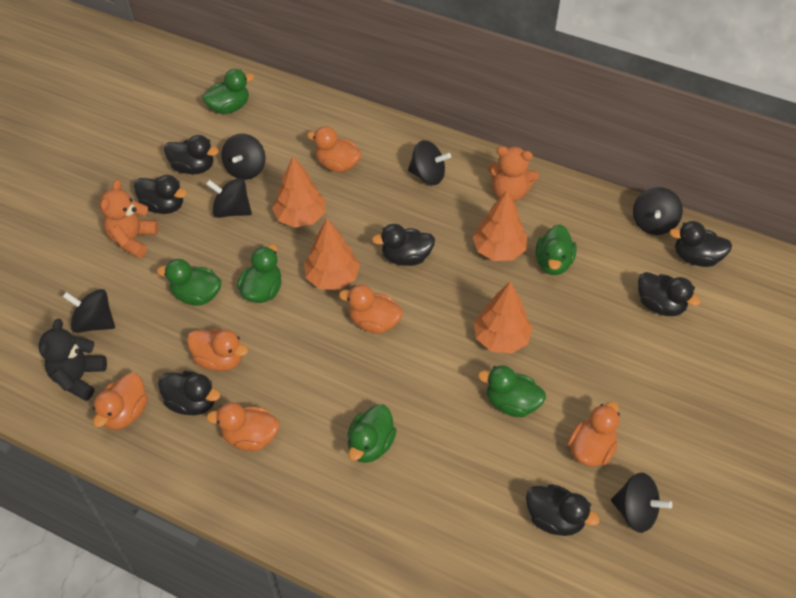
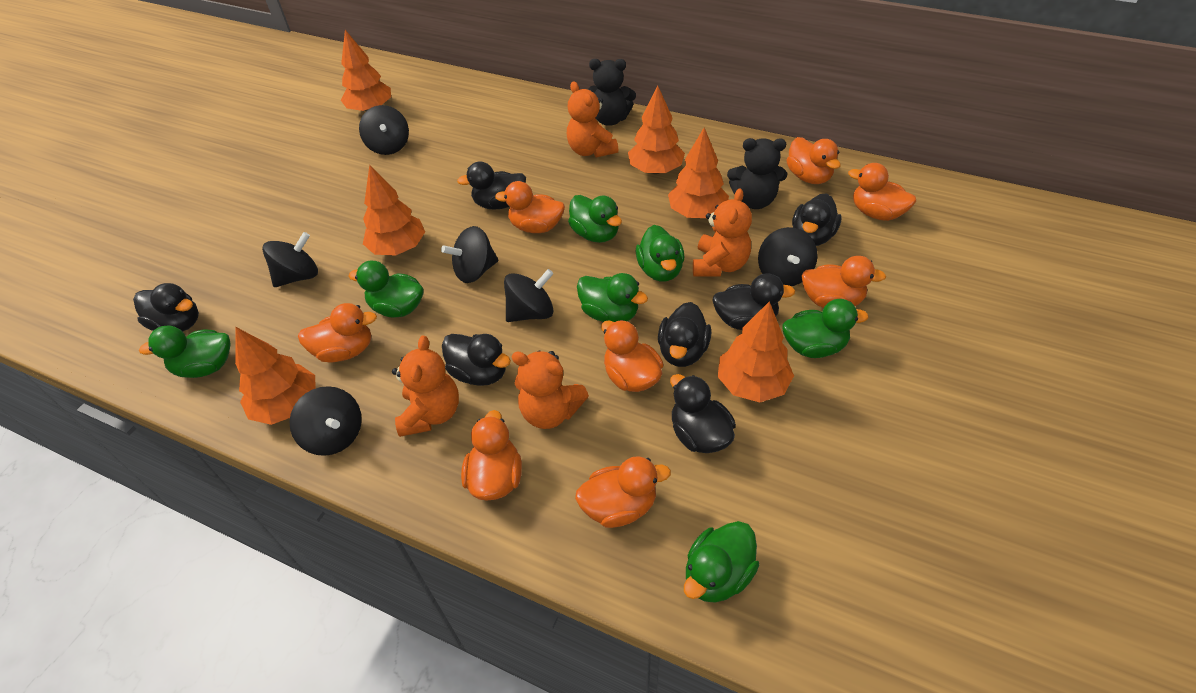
black teddy bear: 1 -> 2
green duck: 6 -> 7
orange duck: 6 -> 8
orange teddy bear: 2 -> 4
orange tree: 4 -> 6

